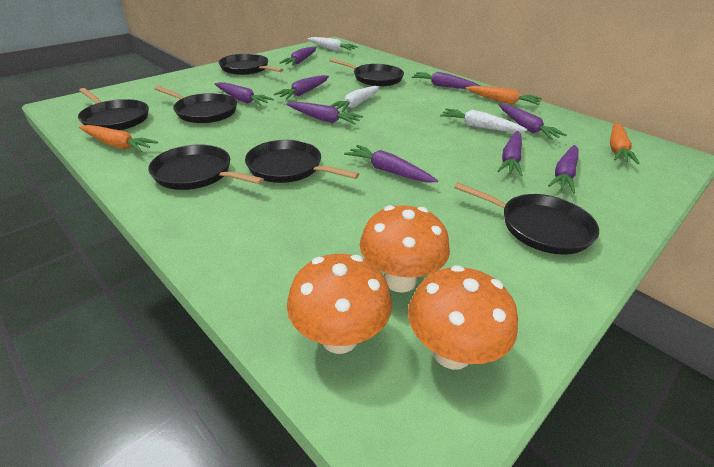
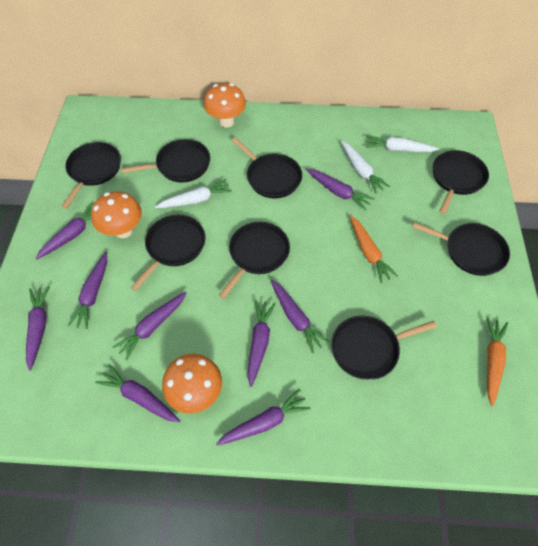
black pan: 7 -> 8
orange carrot: 3 -> 2

